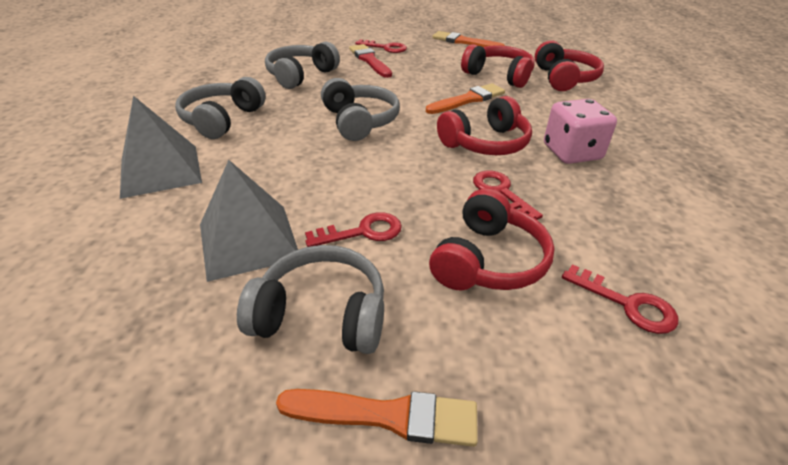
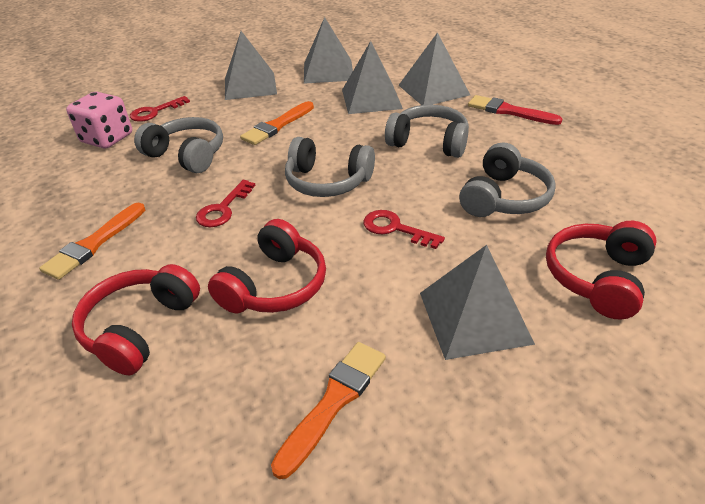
grey pyramid: 2 -> 5
red headphones: 4 -> 3
red key: 4 -> 3

